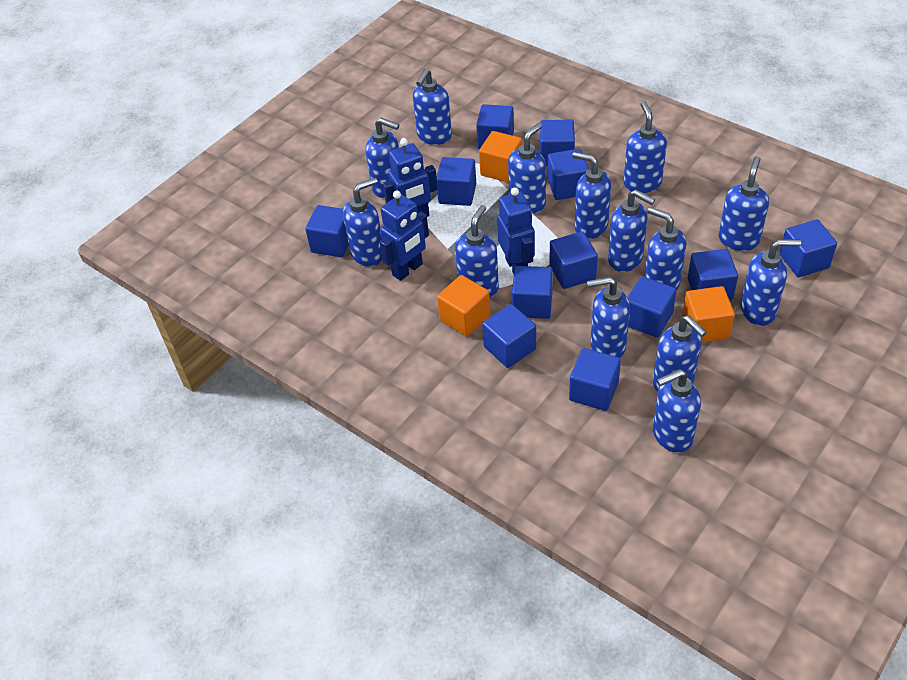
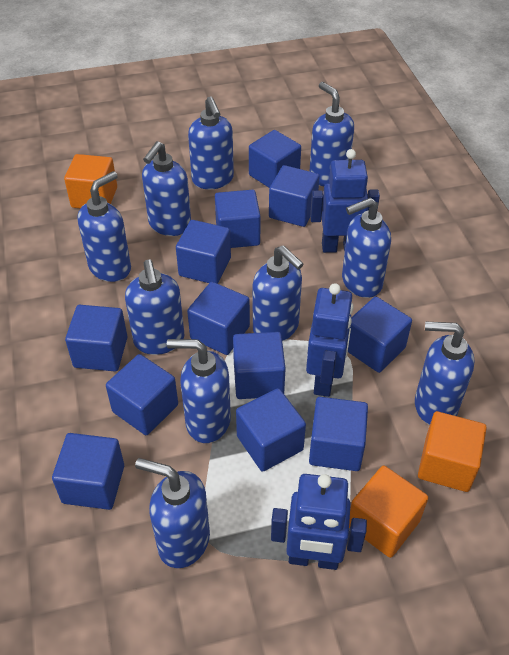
blue soap dispenser: 14 -> 10

